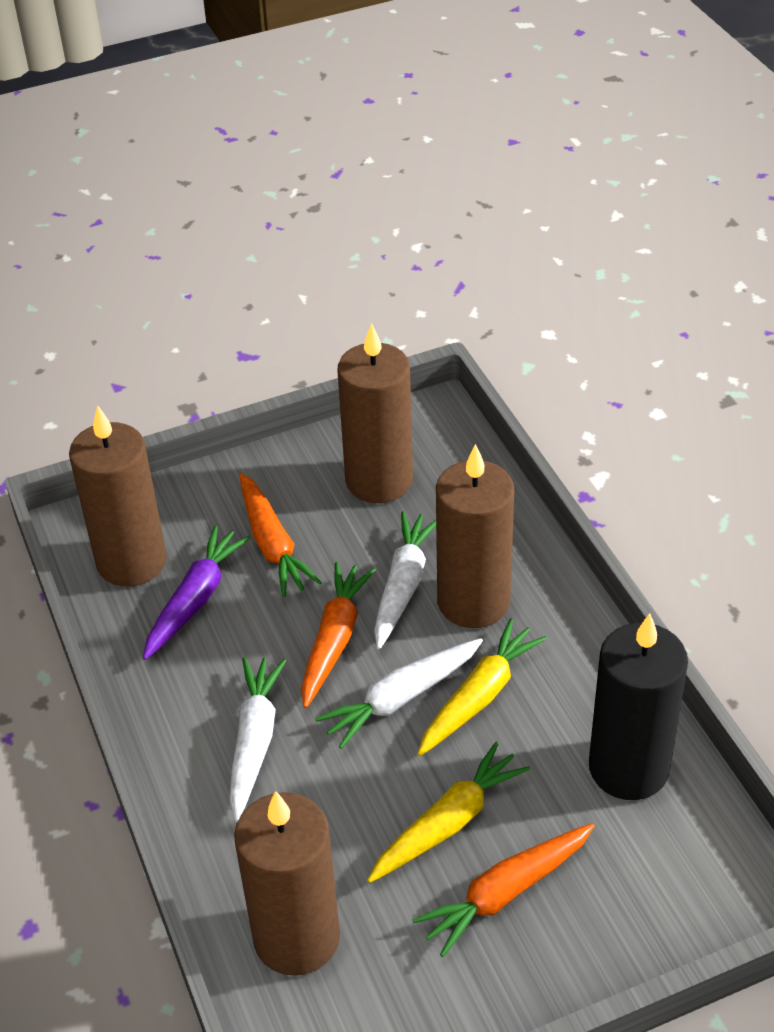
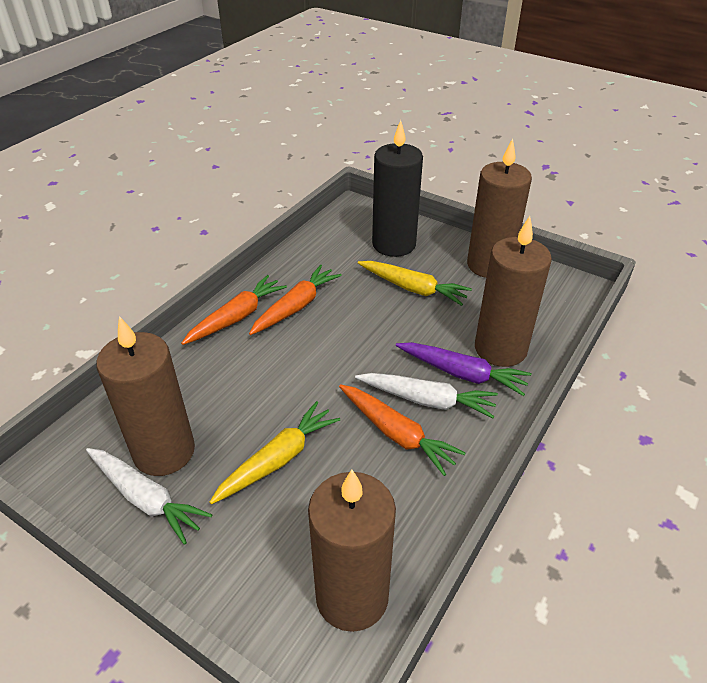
white carrot: 3 -> 2

